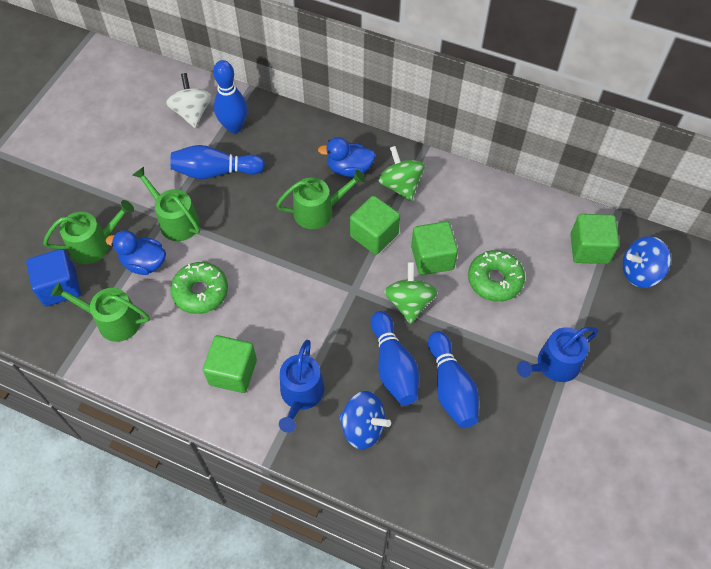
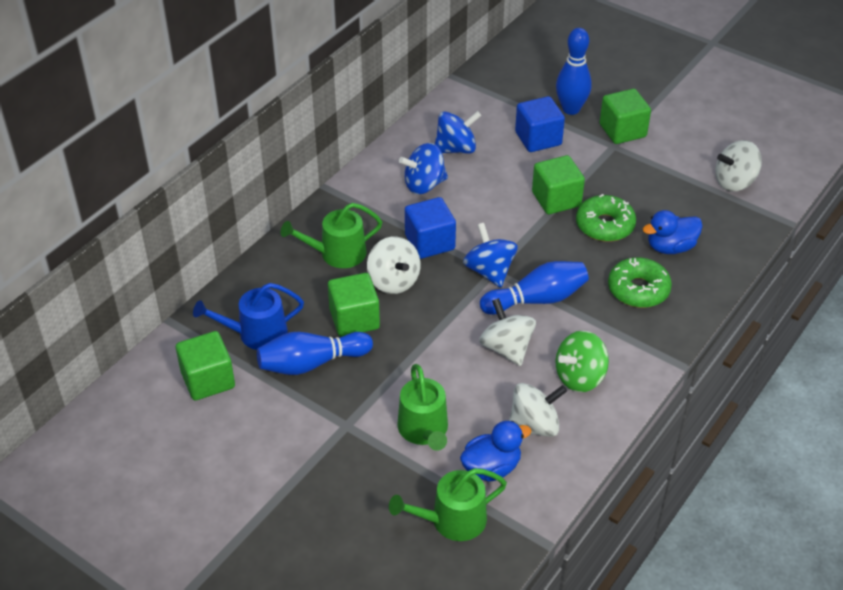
blue bowling pin: 4 -> 3
blue cube: 1 -> 2
blue spinning top: 2 -> 3
blue watering can: 2 -> 1
green spinning top: 2 -> 1
green watering can: 4 -> 3
white spinning top: 1 -> 4

